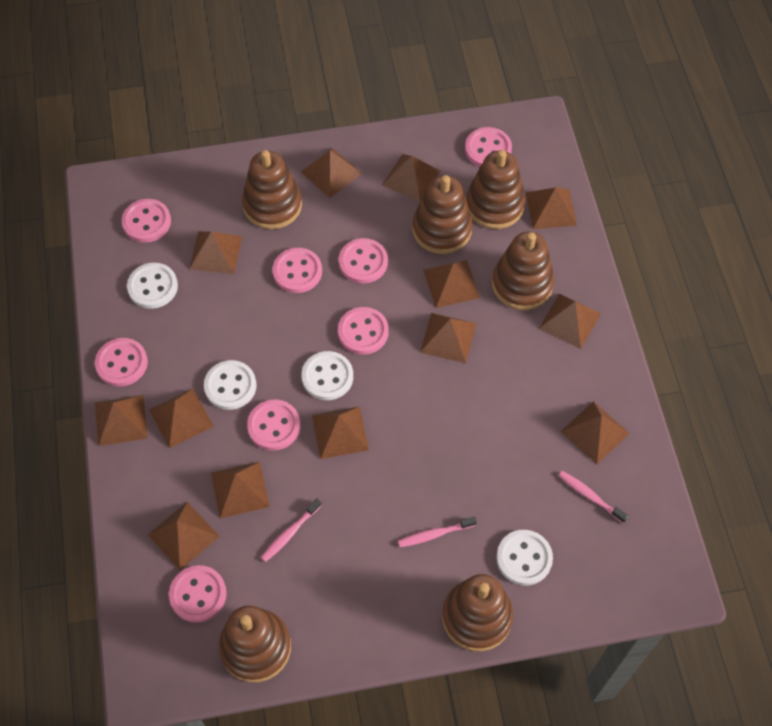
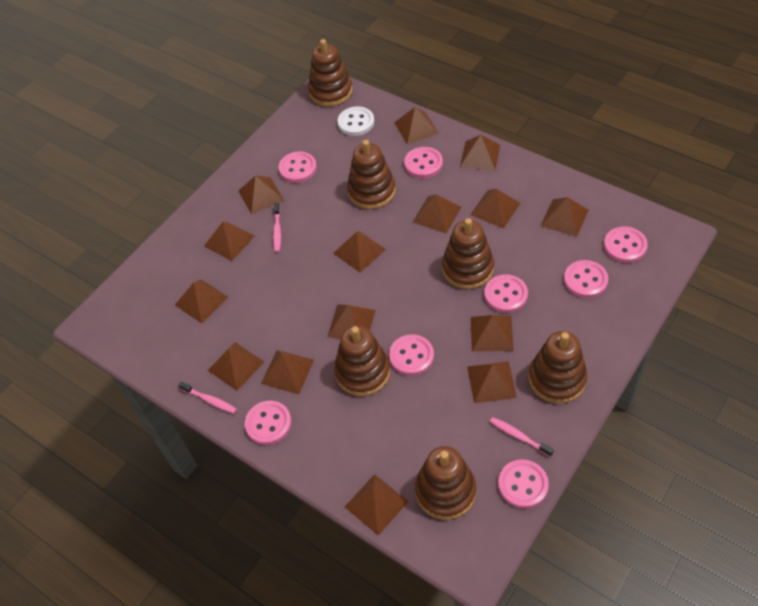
brown pyramid: 13 -> 15
white button: 4 -> 1

